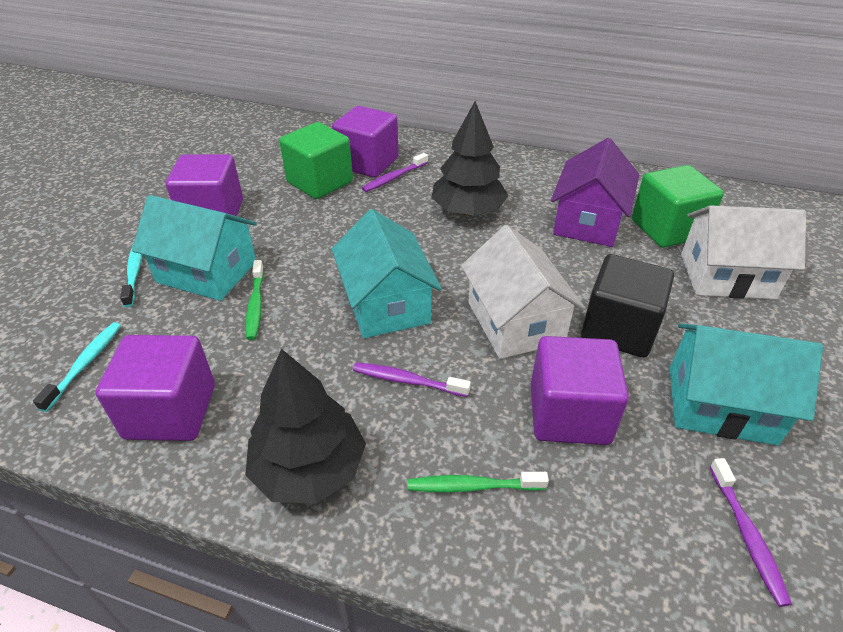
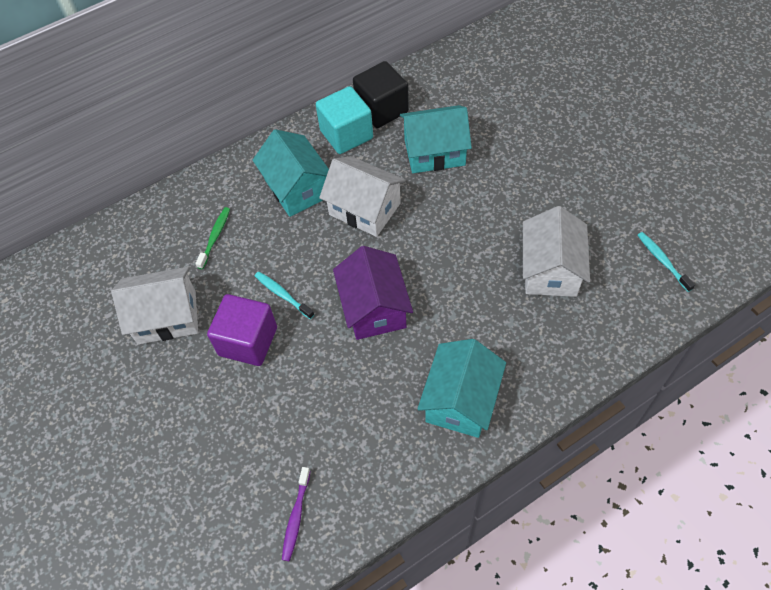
black tree: 2 -> 0
green cube: 2 -> 0
green toothbrush: 2 -> 1
purple cube: 4 -> 1
purple toothbrush: 3 -> 1
turquoise cube: 0 -> 1
white house: 2 -> 3

